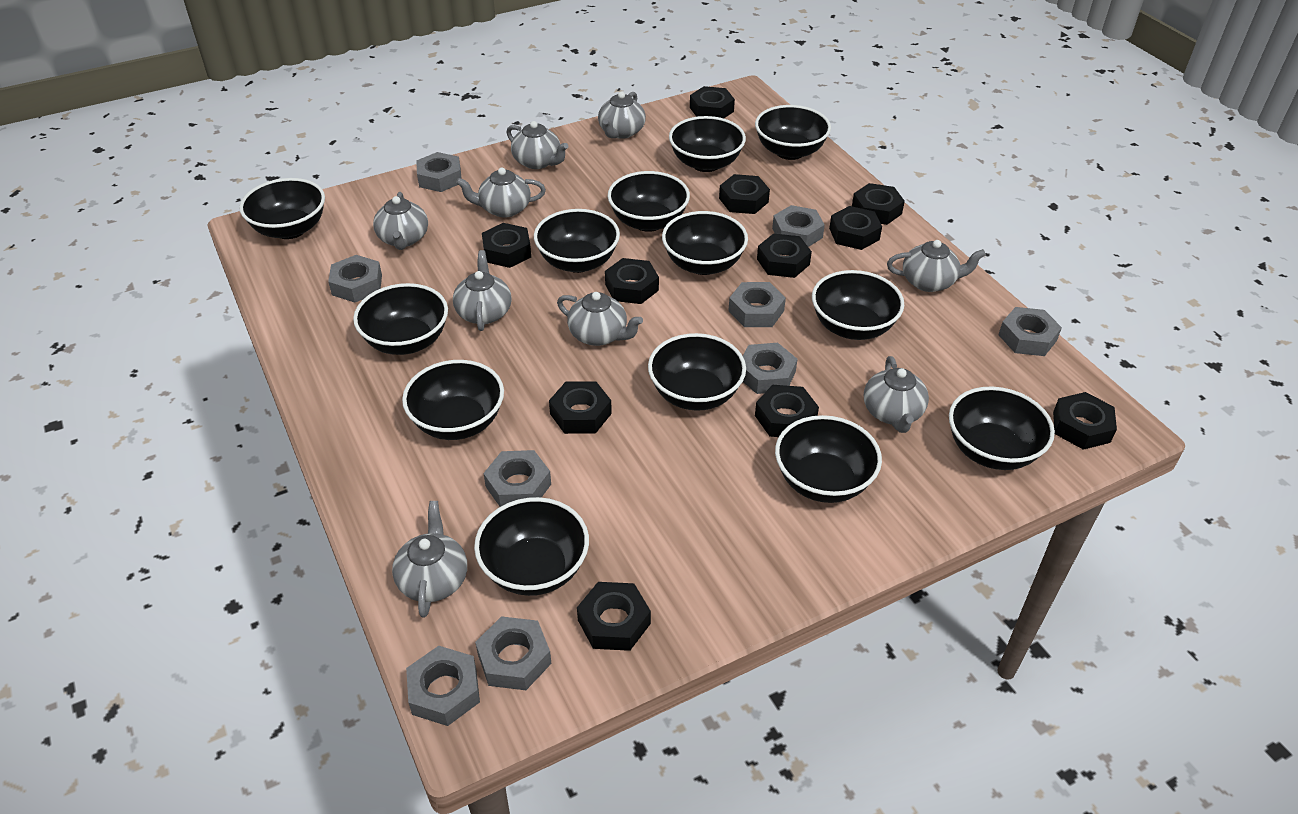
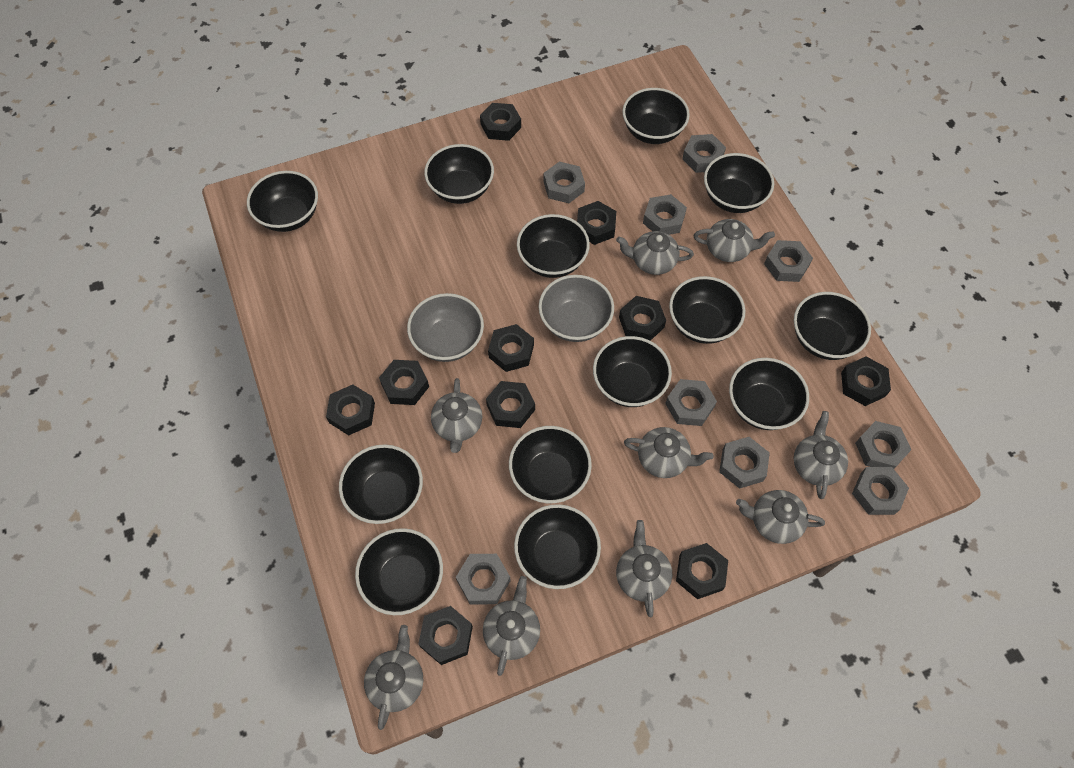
black nut: 11 -> 10
grey bowl: 0 -> 2

